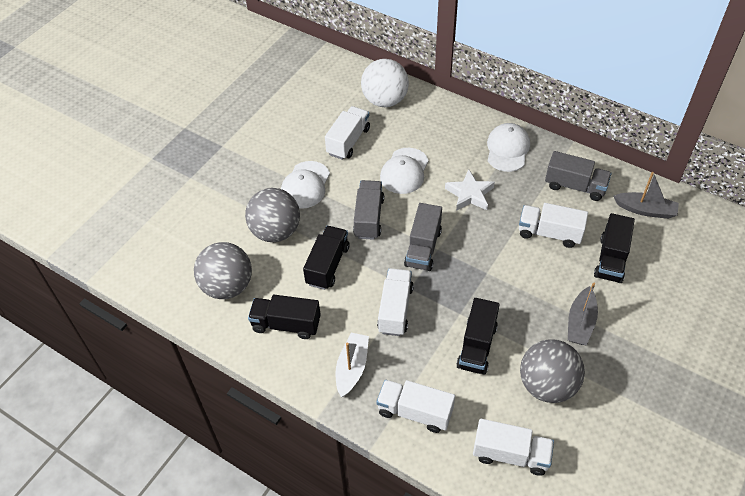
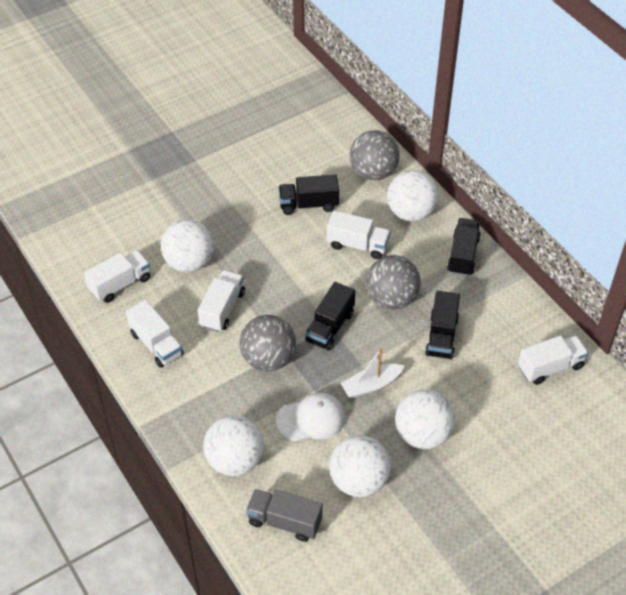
grey boat: 2 -> 0
grey truck: 3 -> 1
white ball: 1 -> 5
white cap: 3 -> 1
white star: 1 -> 0

